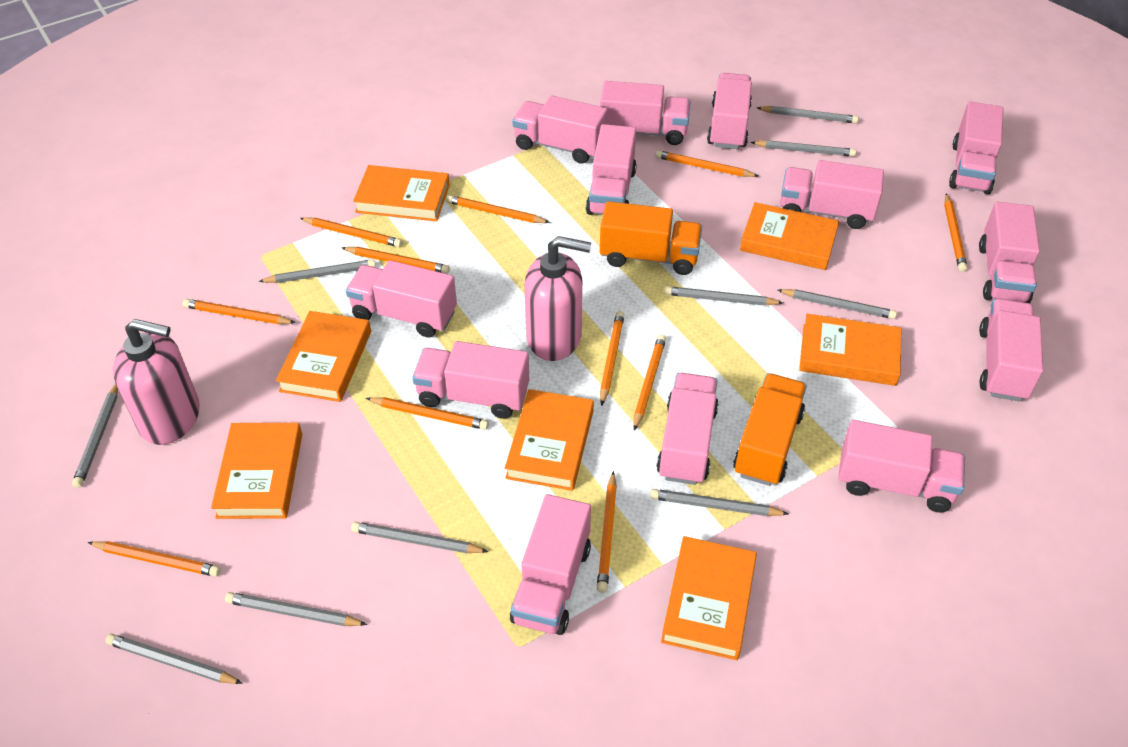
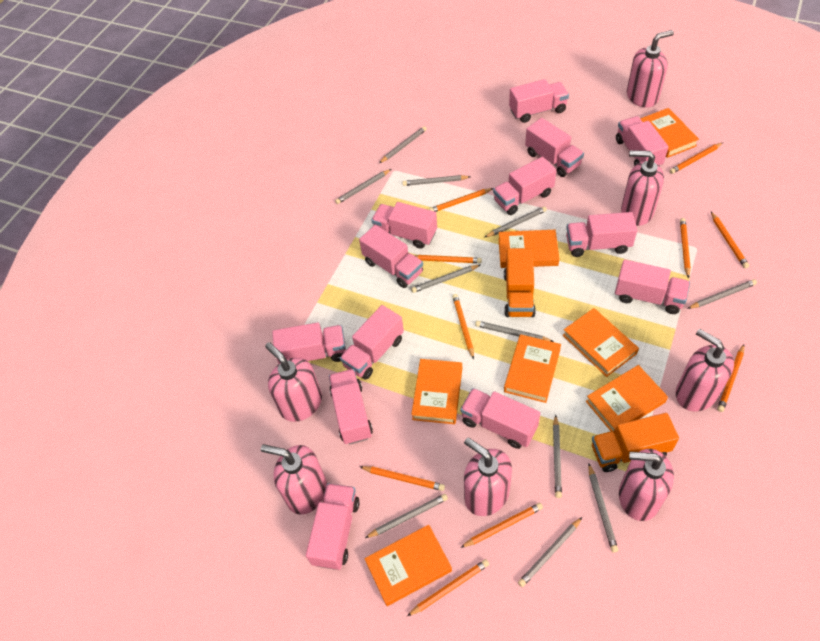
grey pencil: 10 -> 11
orange pencil: 11 -> 10
pink soap dispenser: 2 -> 7

